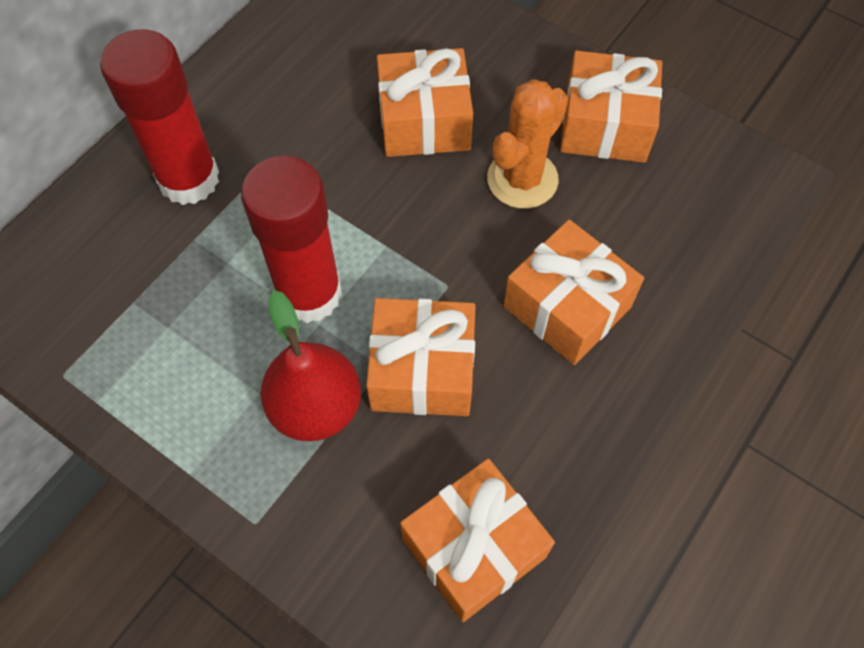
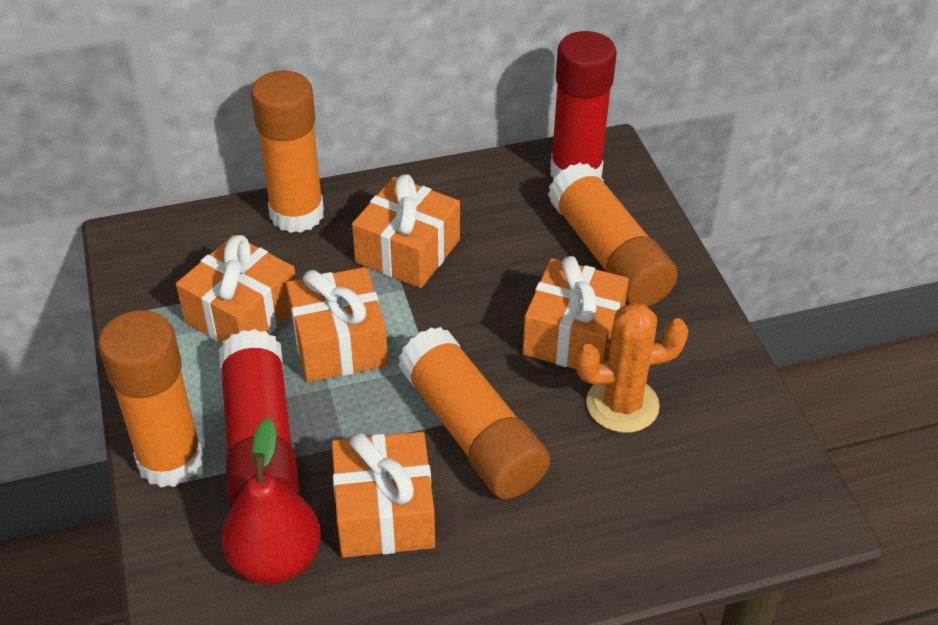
orange glue stick: 0 -> 4

